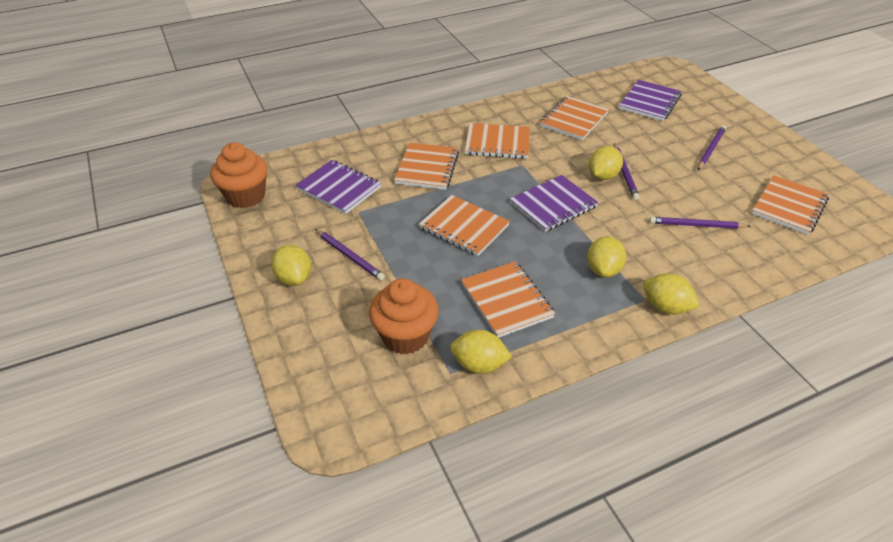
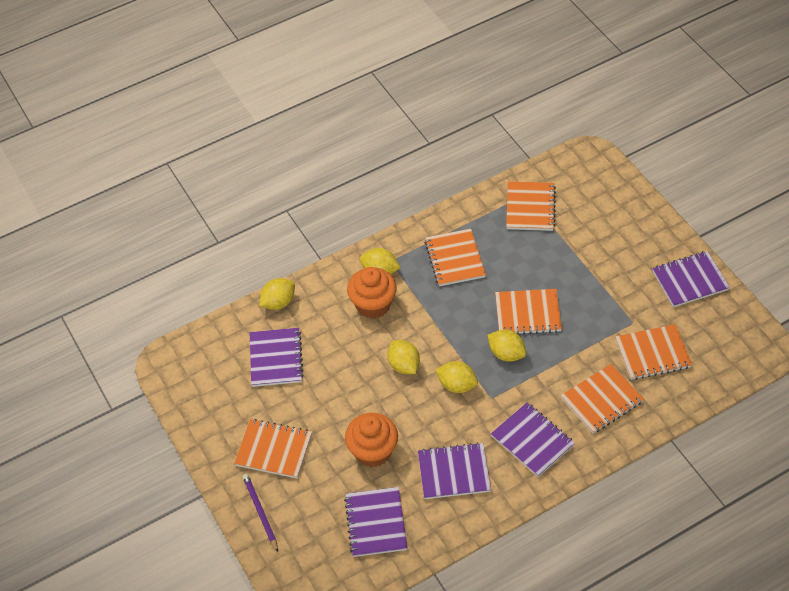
purple notebook: 3 -> 5
purple pencil: 4 -> 1

